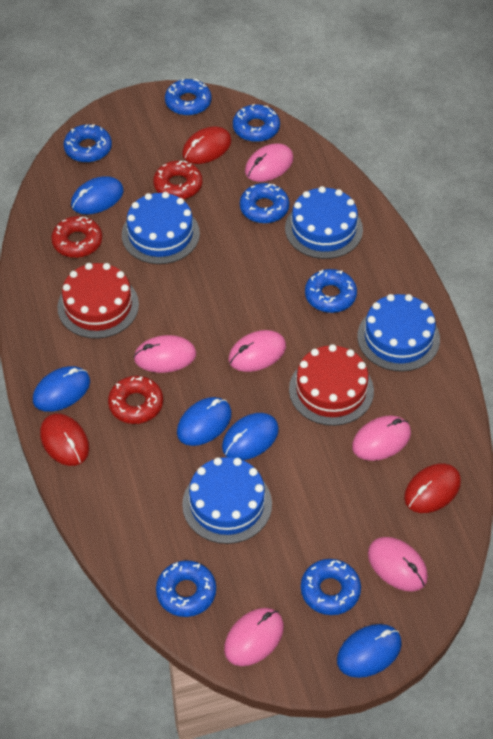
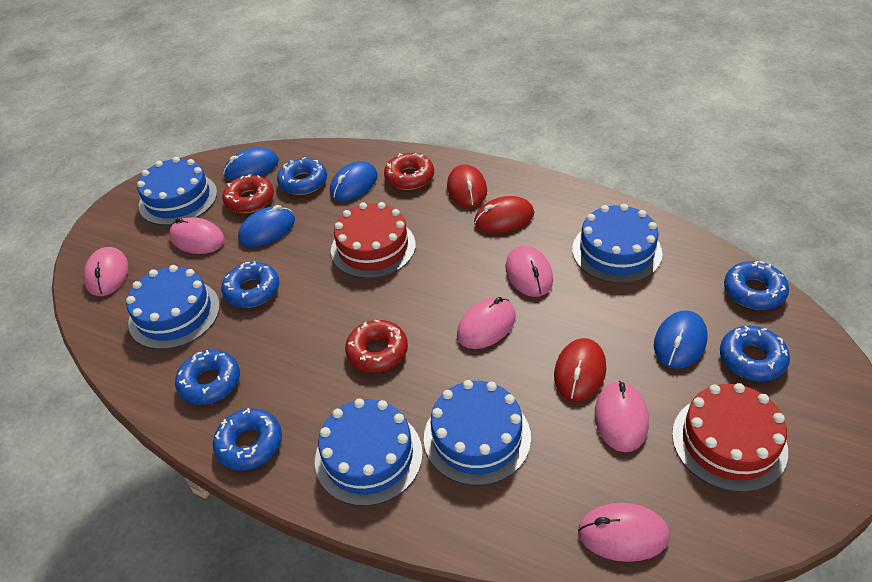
blue cake: 4 -> 5
blue donut: 7 -> 6
blue mouse: 5 -> 4

